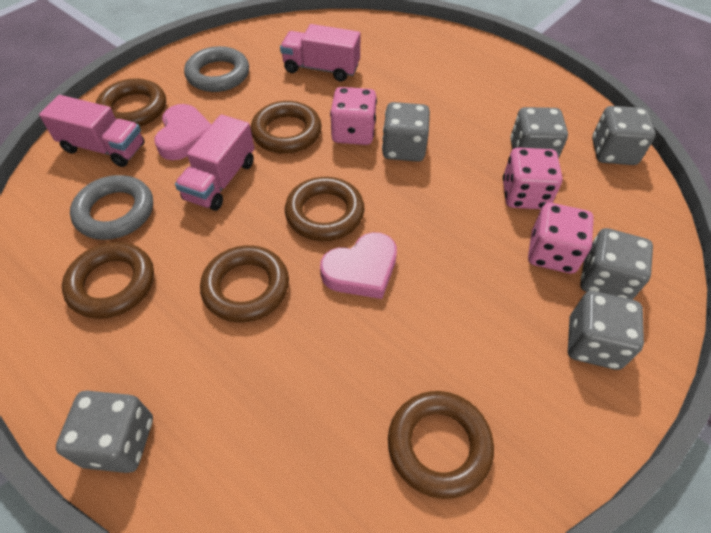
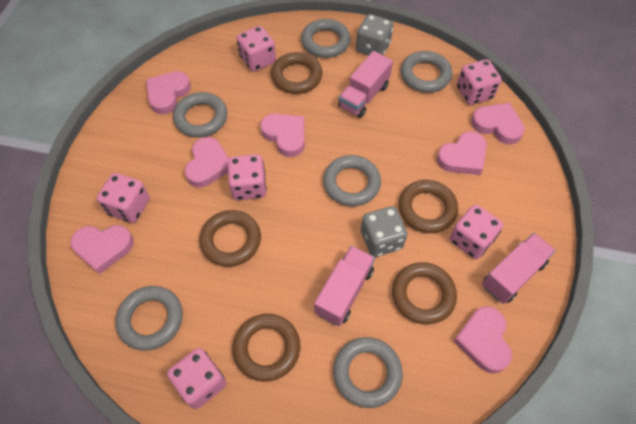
brown ring: 6 -> 5
grey dice: 6 -> 2
grey ring: 2 -> 6
pink dice: 3 -> 6
pink heart: 2 -> 7

